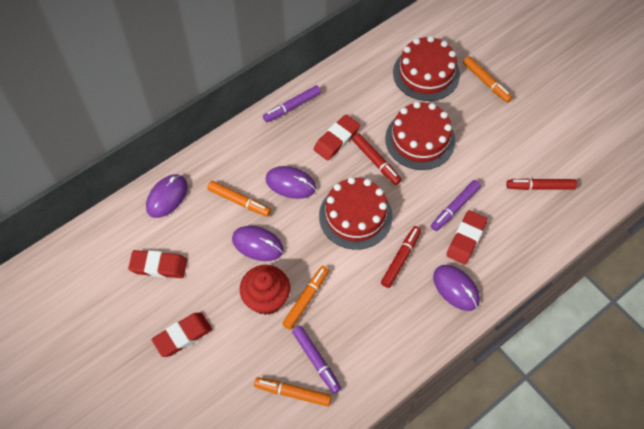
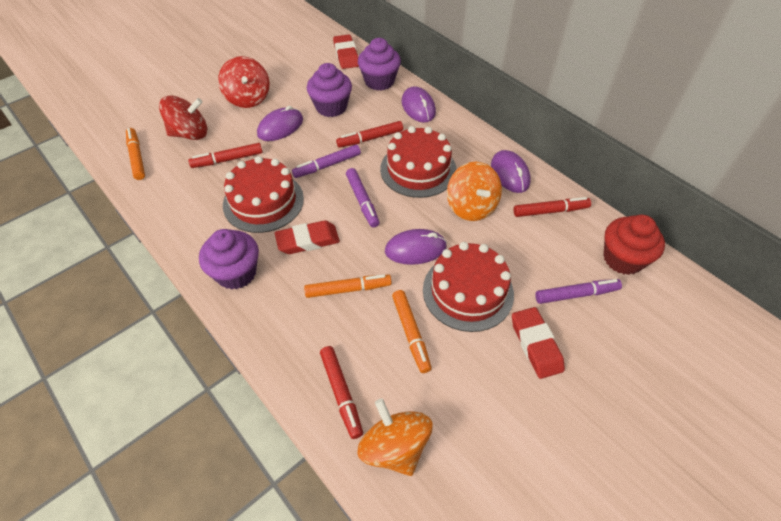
orange marker: 4 -> 3
orange spinning top: 0 -> 2
purple cupcake: 0 -> 3
red eraser: 4 -> 3
red marker: 3 -> 4
red spinning top: 0 -> 2

